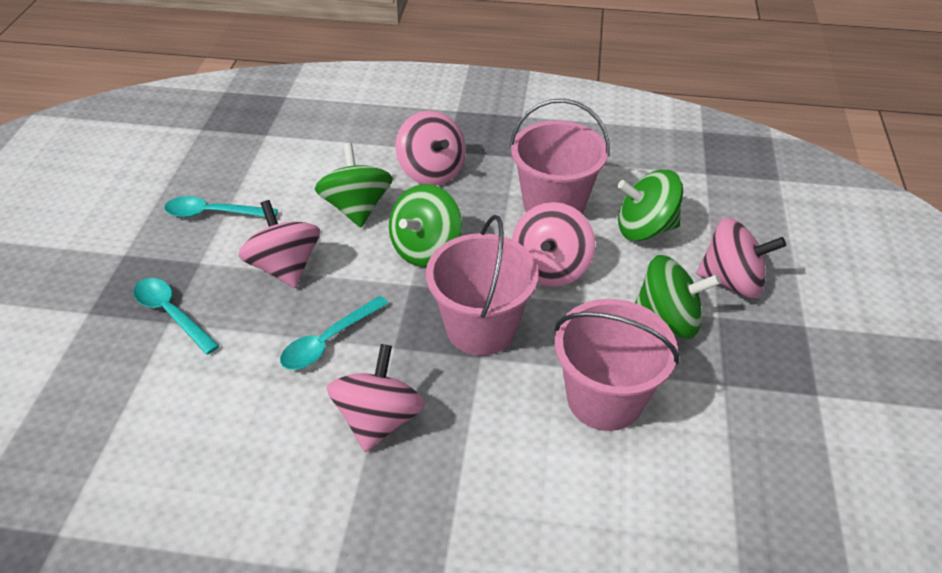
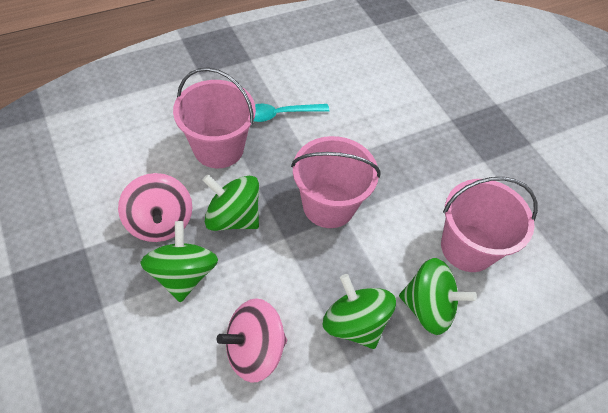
pink spinning top: 5 -> 2
turquoise spoon: 3 -> 1

